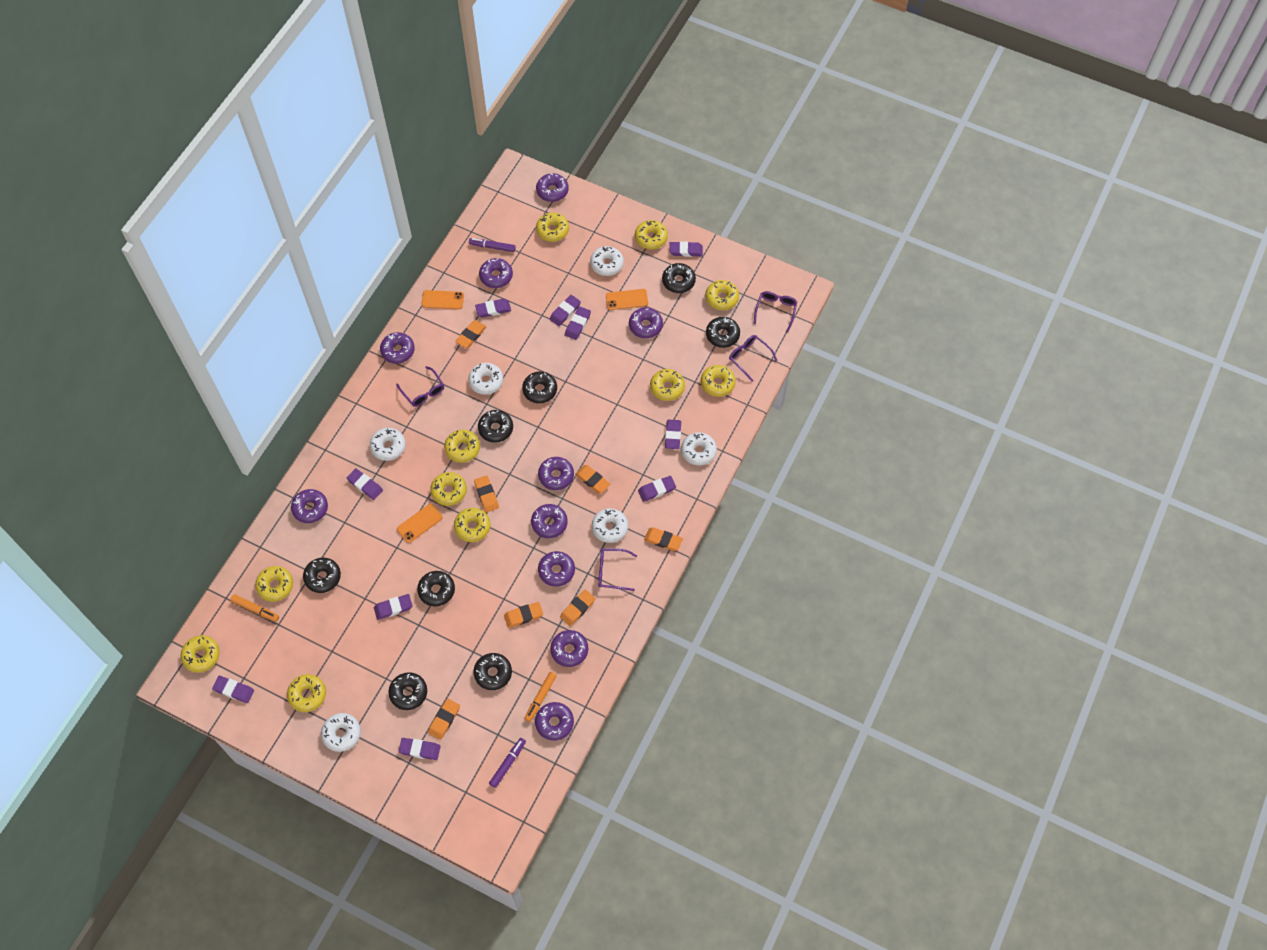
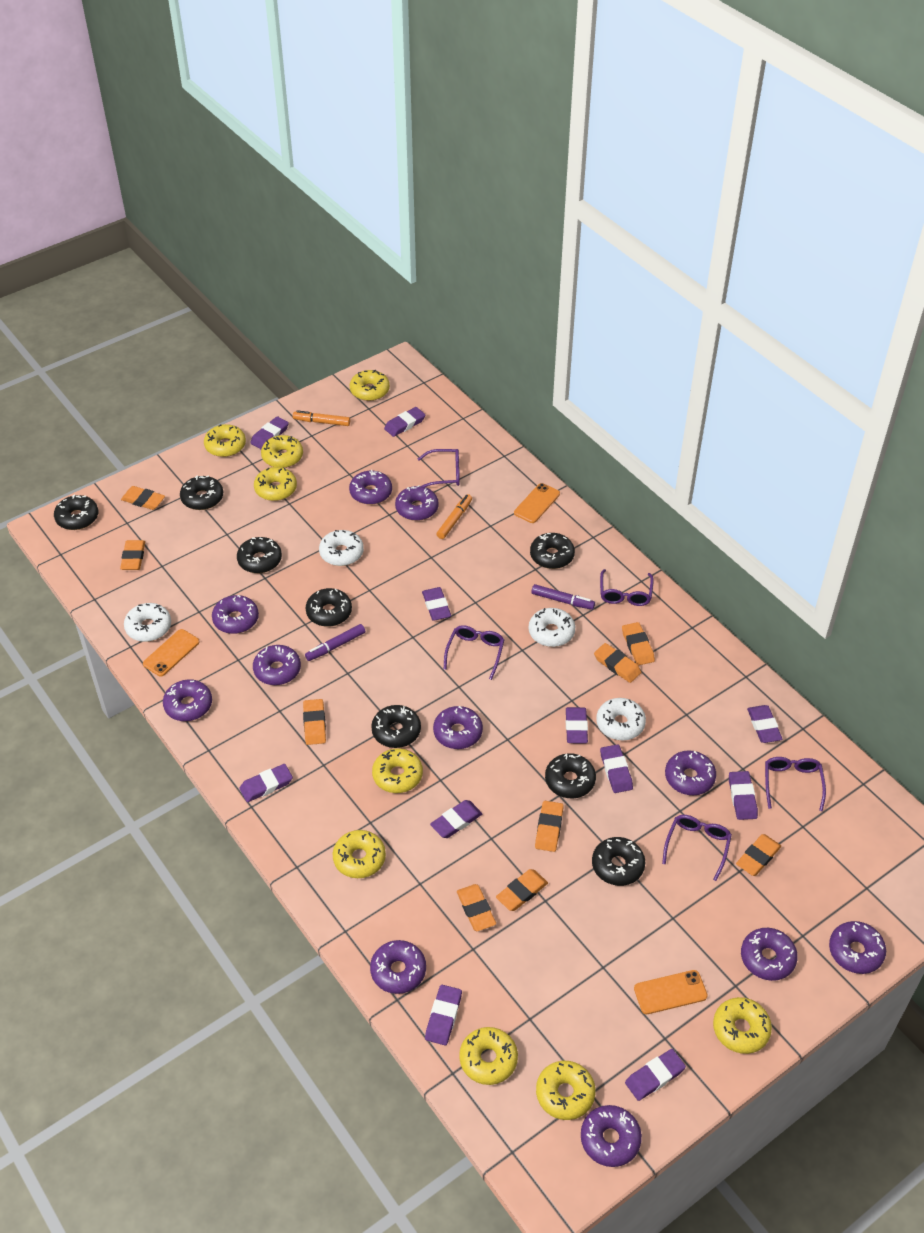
orange eraser: 7 -> 9
purple donut: 10 -> 11
purple eraser: 10 -> 11
purple glasses: 4 -> 5
white donut: 6 -> 4
yellow donut: 11 -> 9

